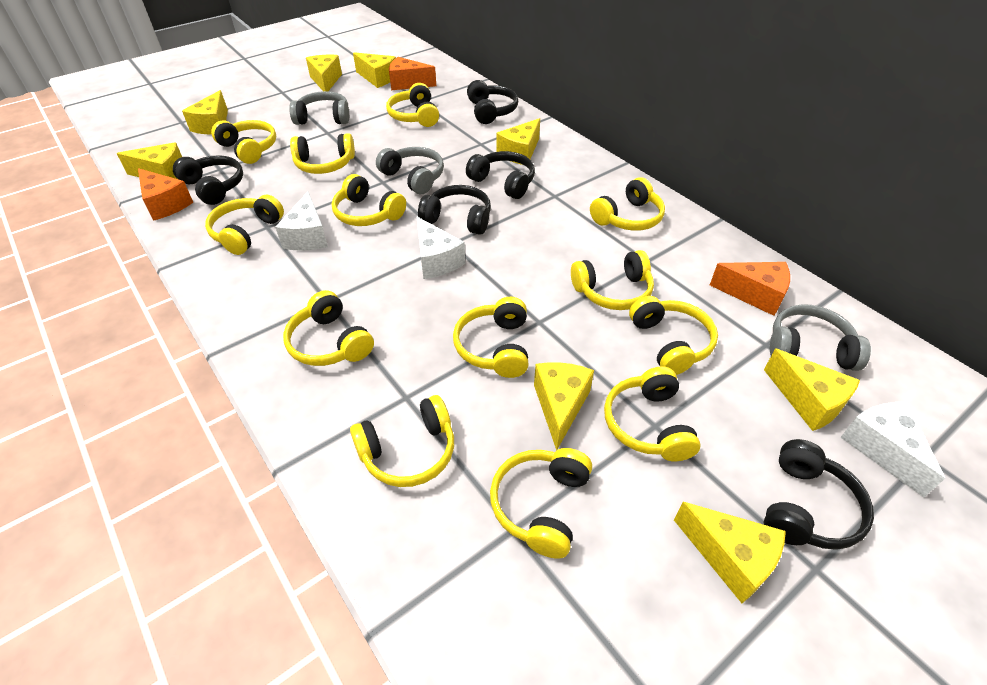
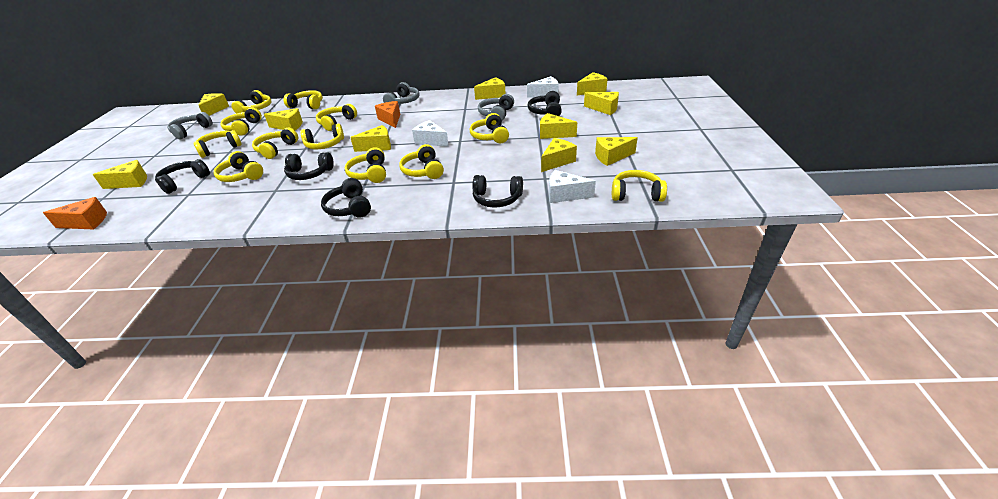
orange cheese: 3 -> 2
yellow cheese: 8 -> 10
yellow headphones: 13 -> 12

